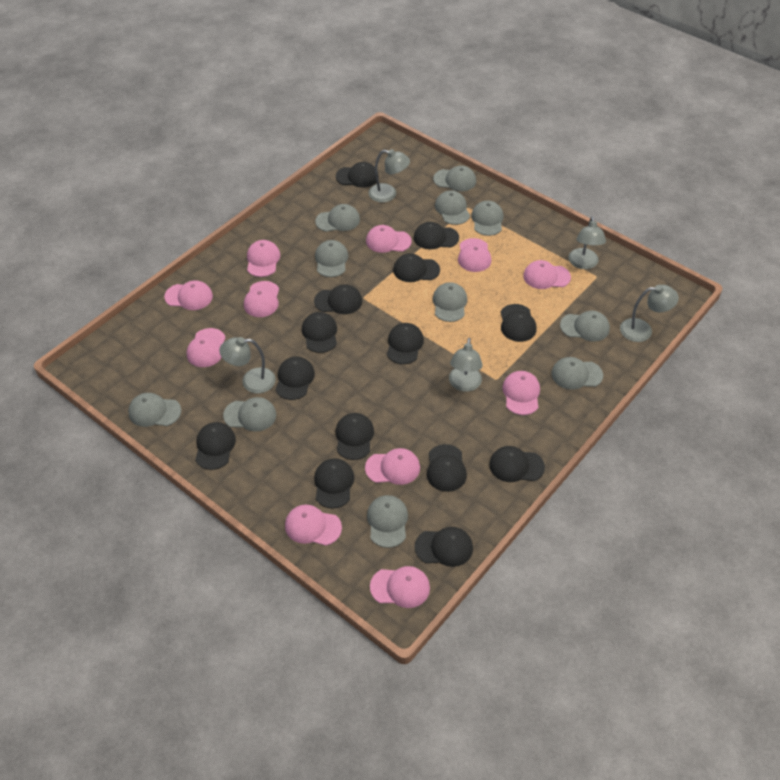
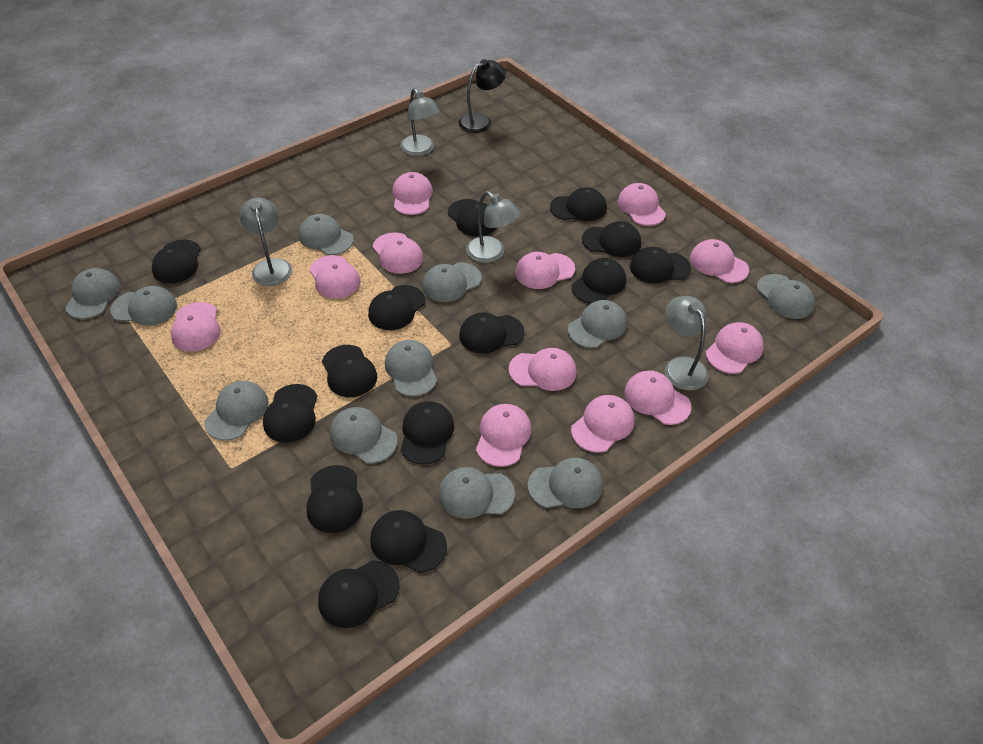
black lamp: 0 -> 1
grey lamp: 5 -> 4
pink cap: 11 -> 12

